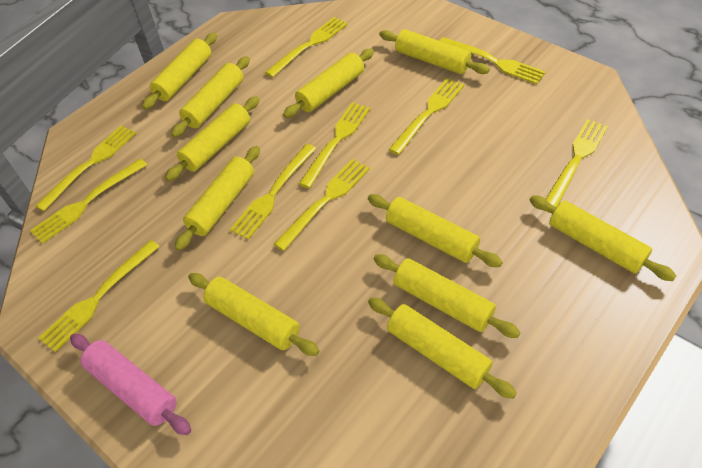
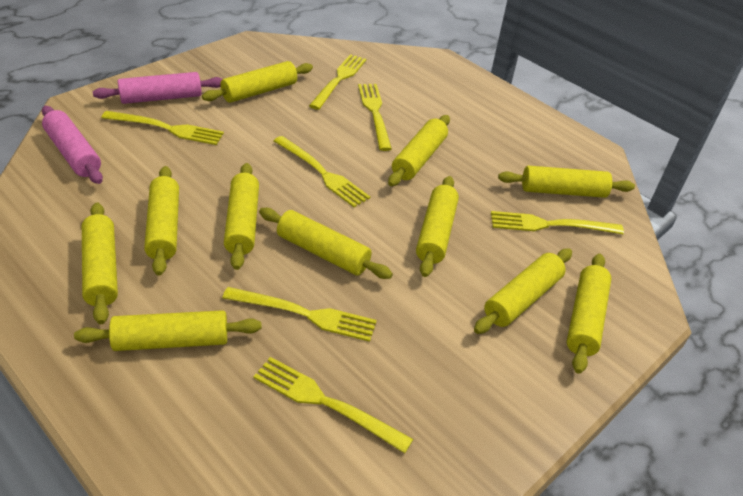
pink rolling pin: 1 -> 2
yellow fork: 10 -> 7

